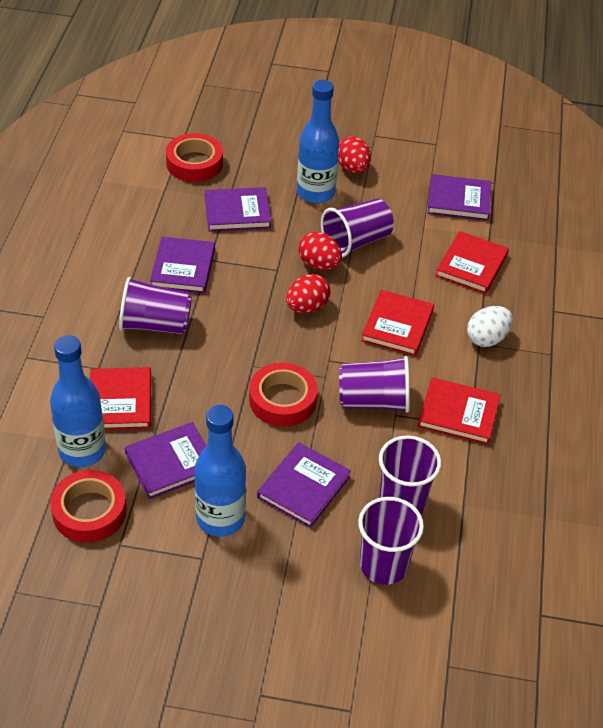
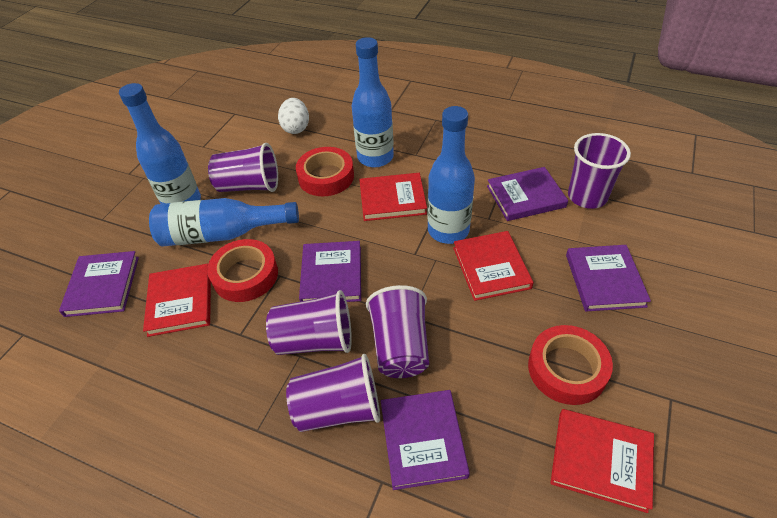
blue bottle: 3 -> 4
red egg: 3 -> 0

